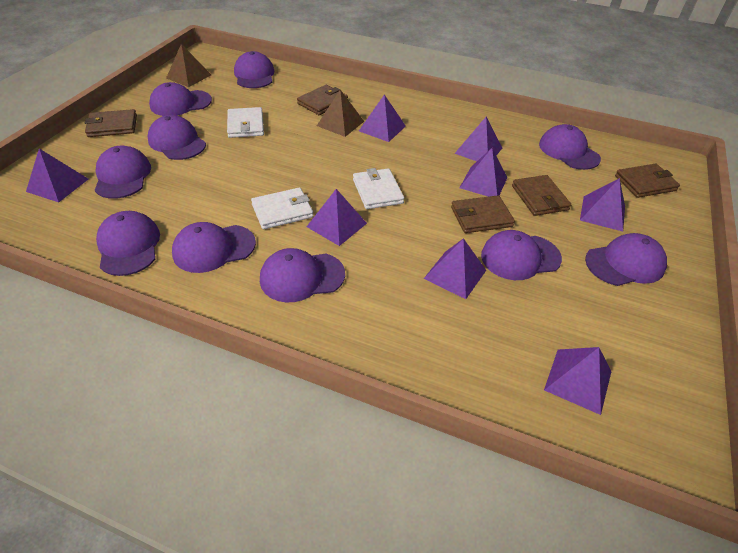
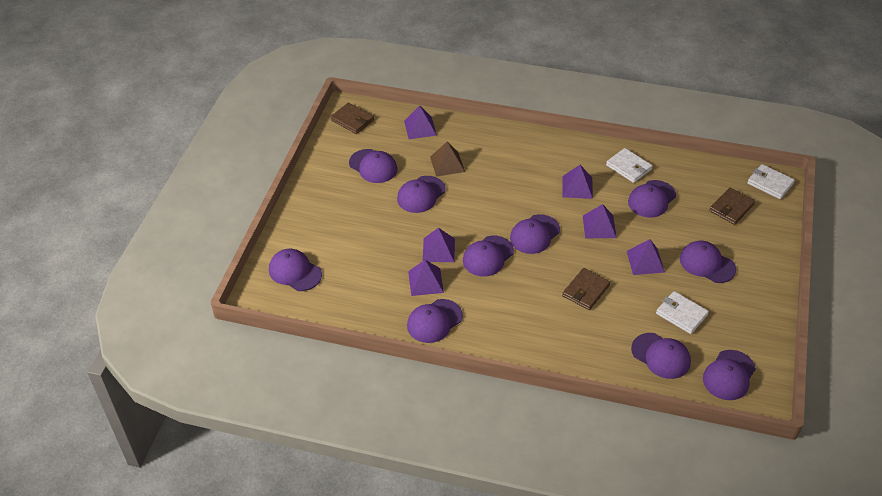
brown pyramid: 2 -> 1
brown wallet: 5 -> 3
purple pyramid: 8 -> 6

